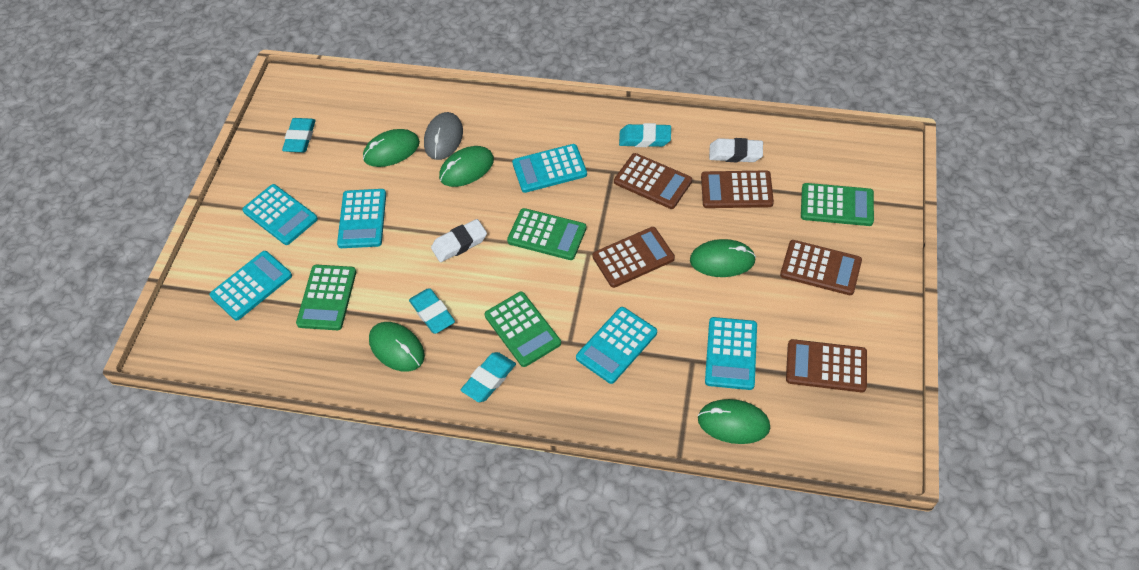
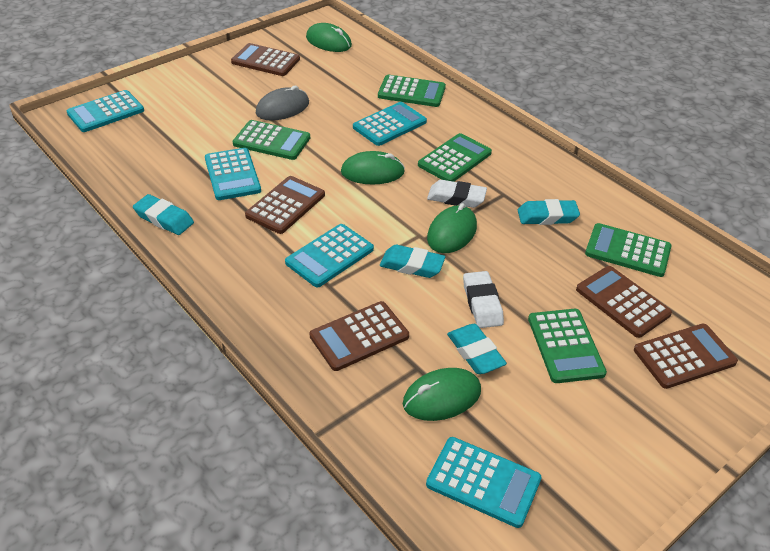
green calculator: 4 -> 5
green mouse: 5 -> 4
turquoise calculator: 6 -> 5

